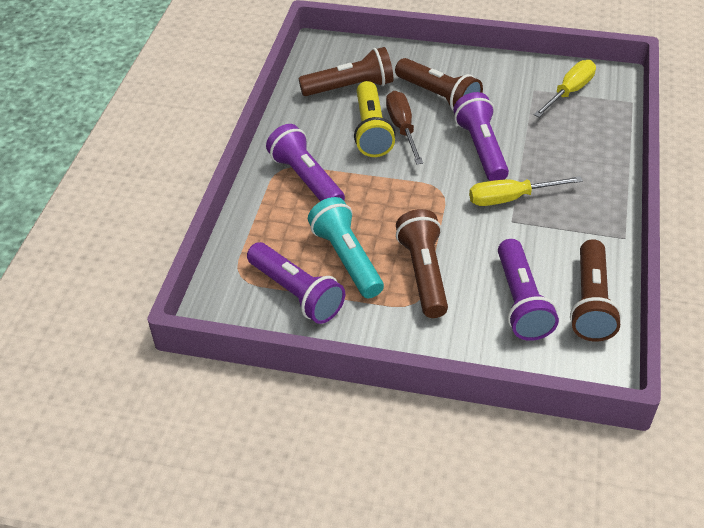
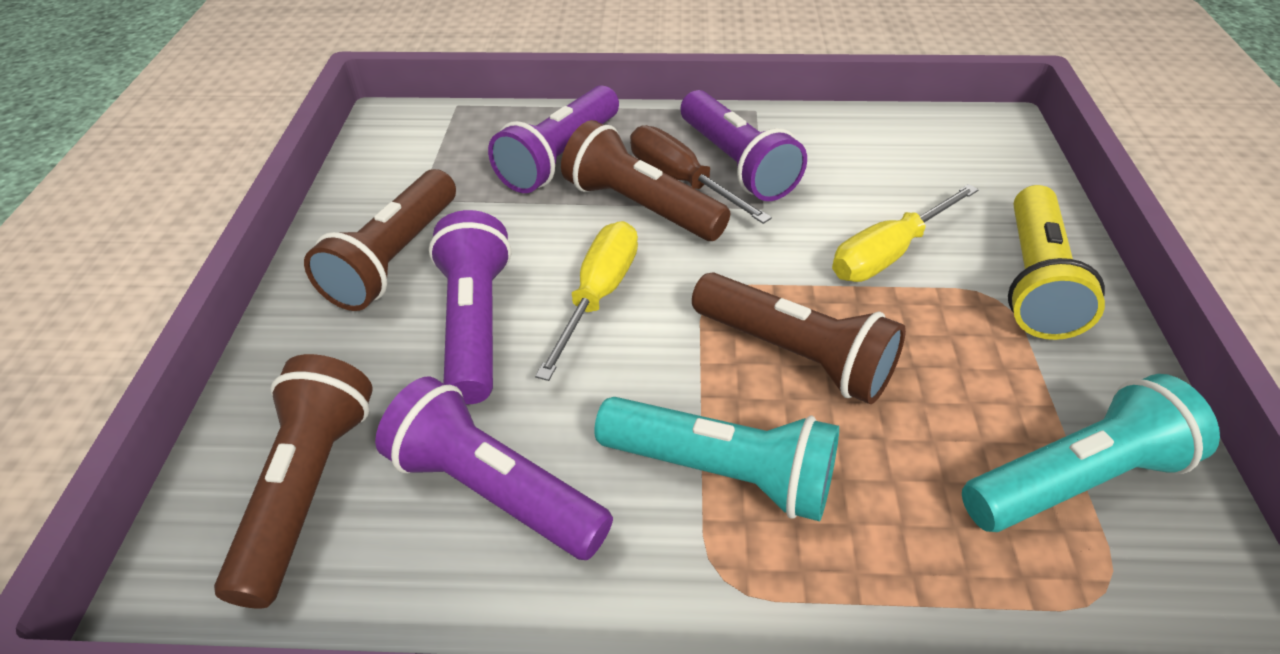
turquoise flashlight: 1 -> 2

